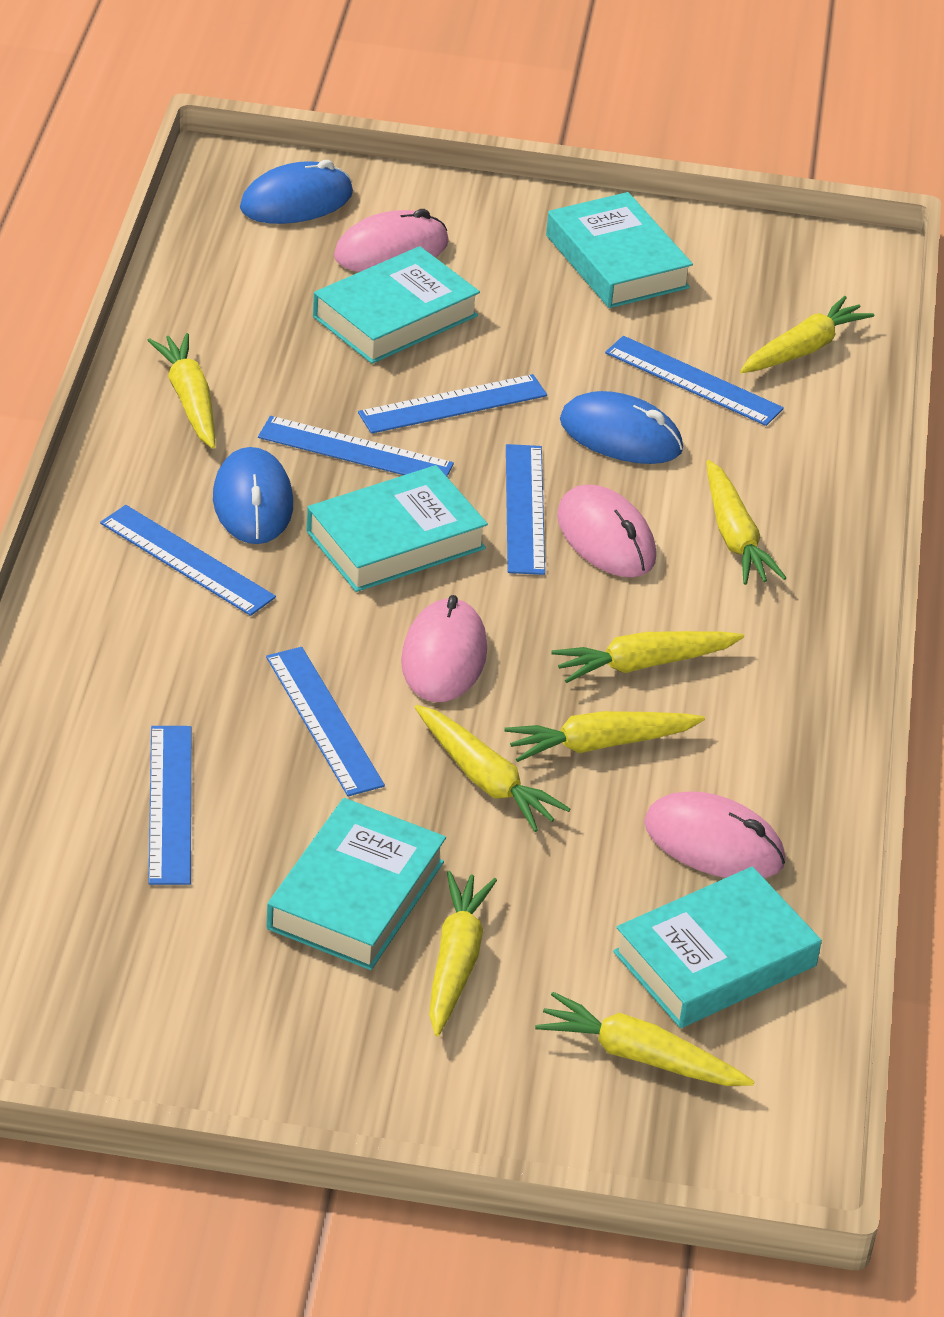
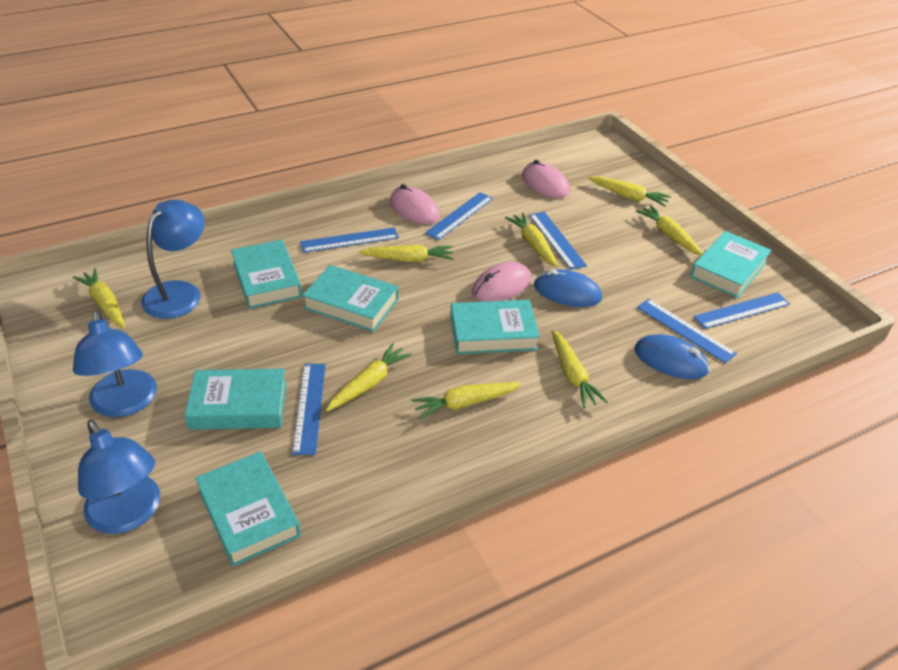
blue lamp: 0 -> 3
blue mouse: 3 -> 2
blue ruler: 7 -> 6
pink mouse: 4 -> 3
turquoise book: 5 -> 6

